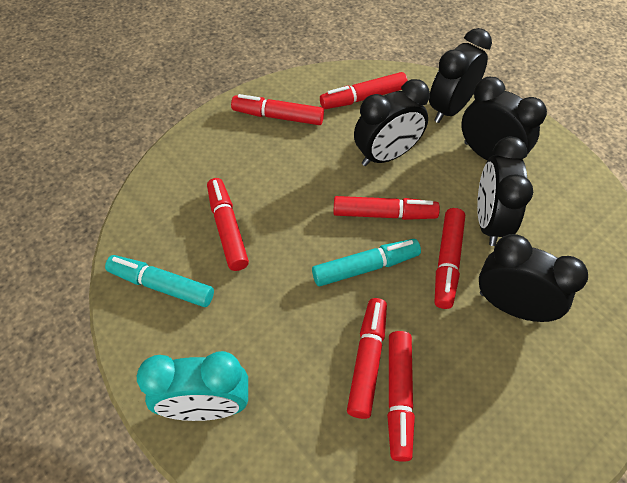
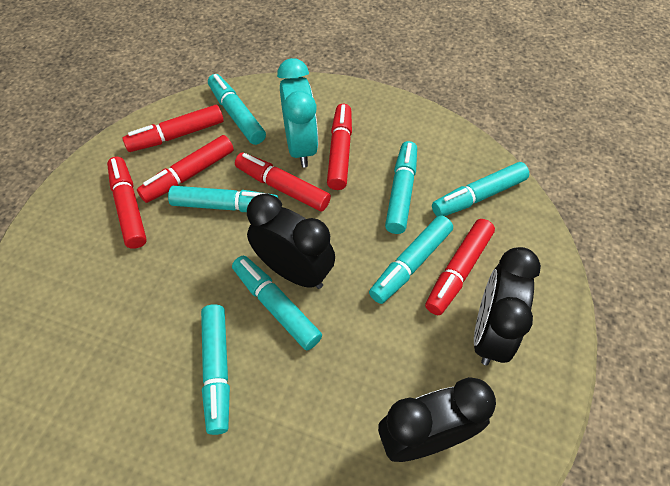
black clock: 5 -> 3
red marker: 7 -> 6
turquoise marker: 2 -> 7

